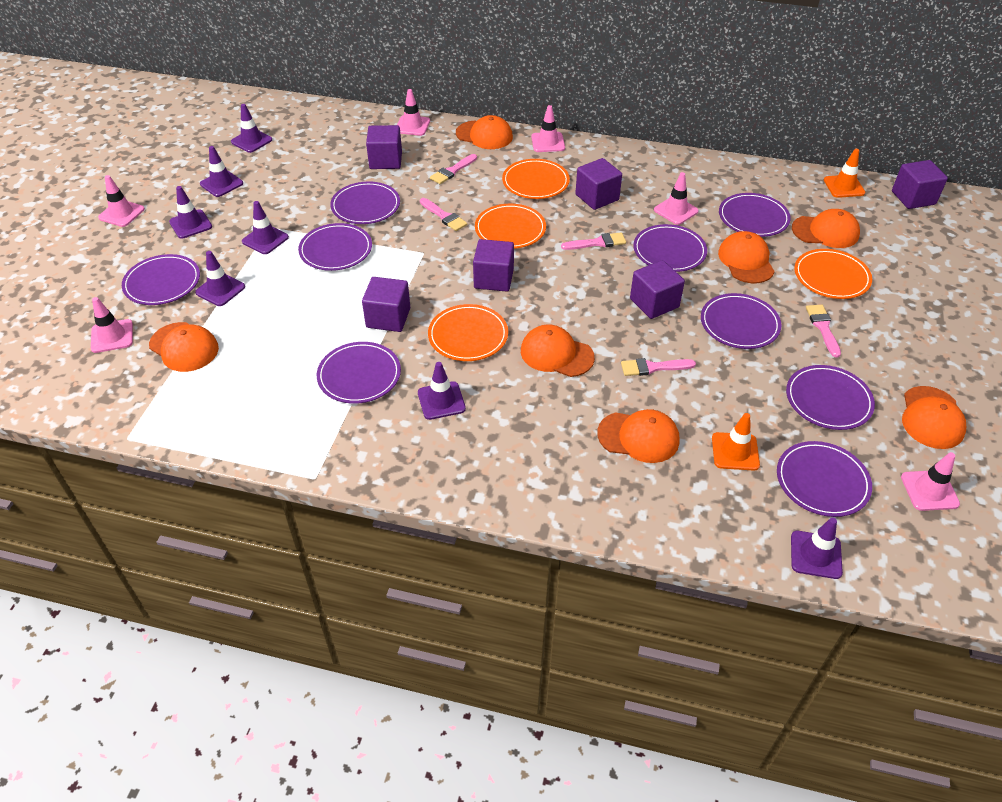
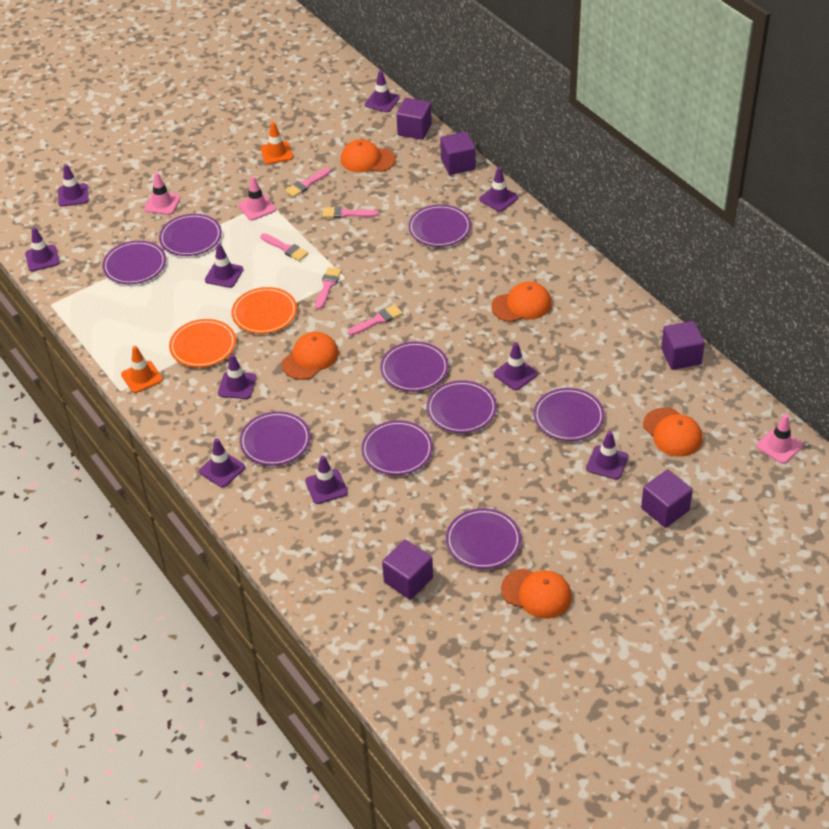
orange cap: 7 -> 5
orange plate: 4 -> 2
pink traffic cone: 6 -> 3
purple cube: 6 -> 5
purple traffic cone: 7 -> 10

